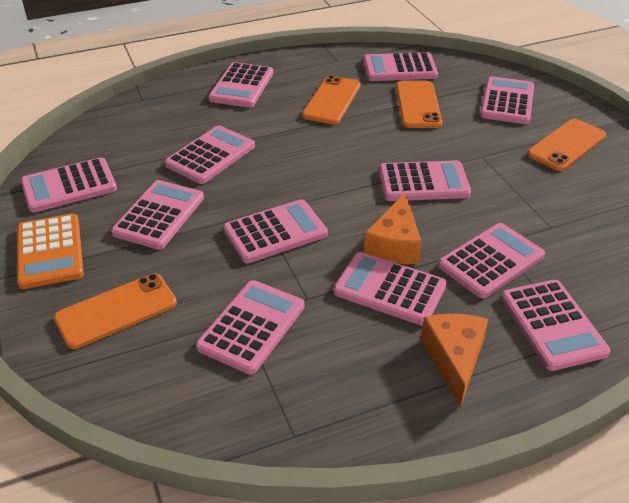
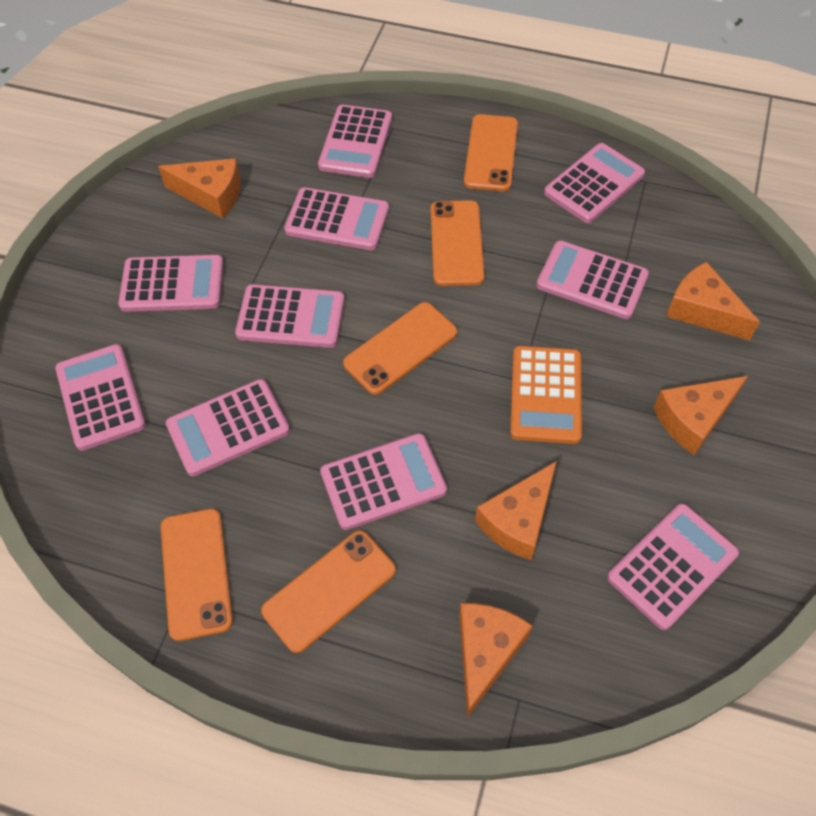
orange cheese: 2 -> 5
orange phone: 4 -> 5
pink calculator: 12 -> 10

